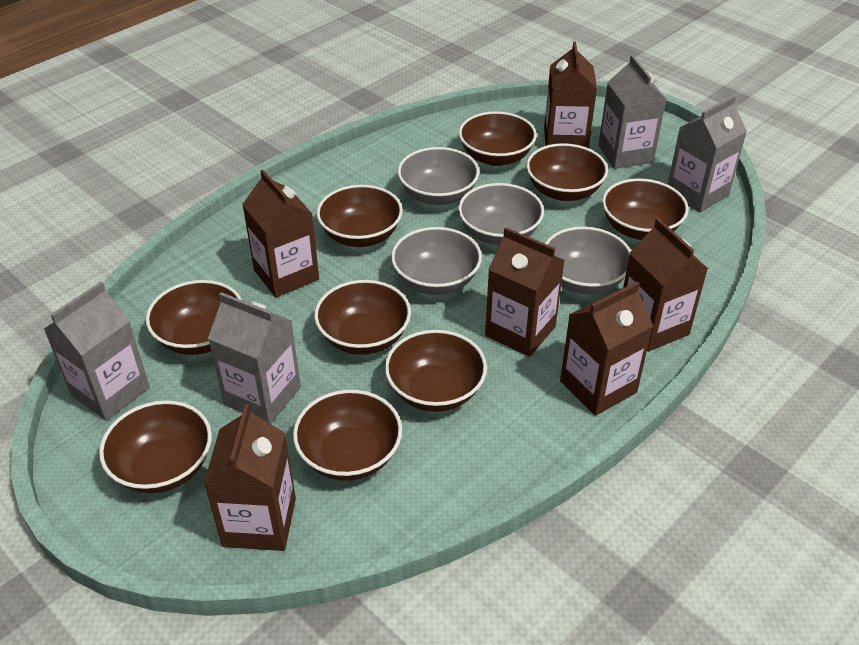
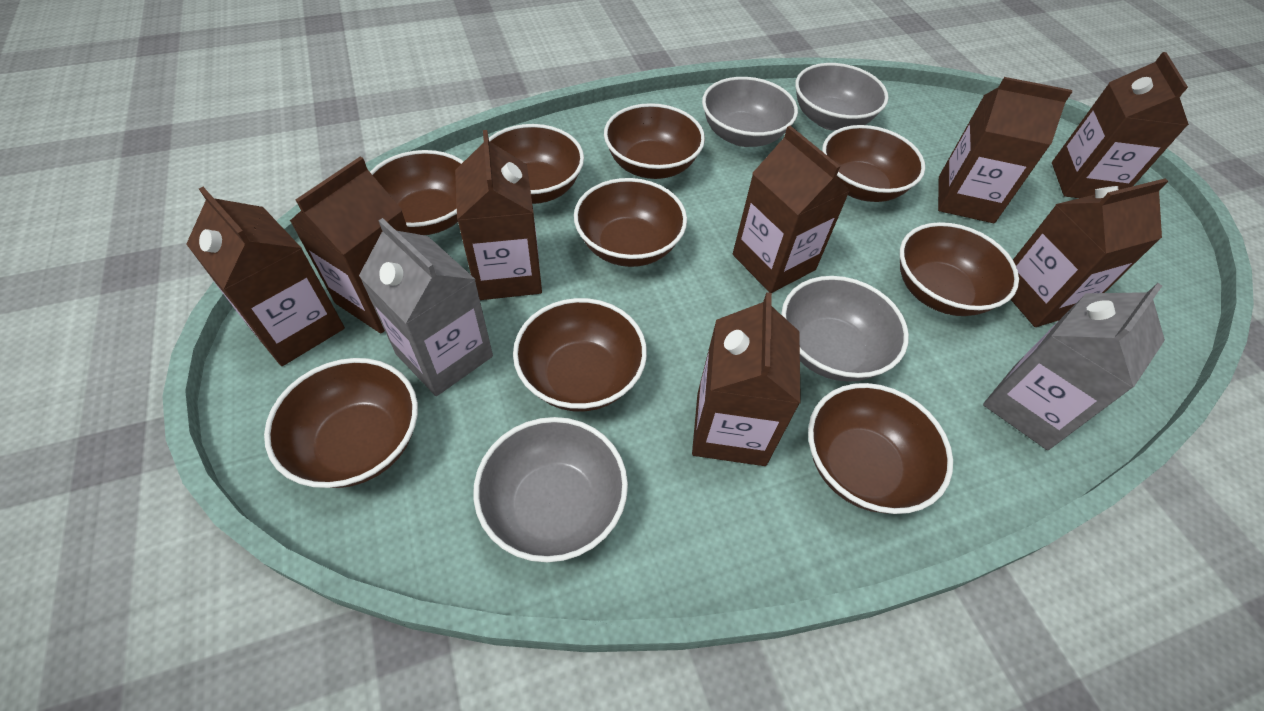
brown carton: 6 -> 8
grey carton: 4 -> 2

